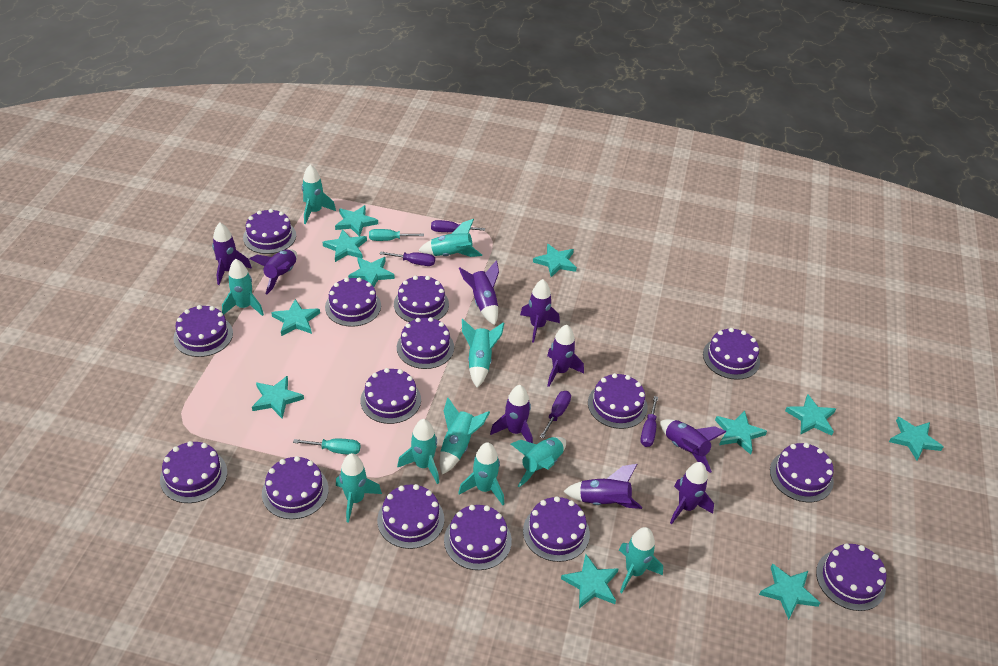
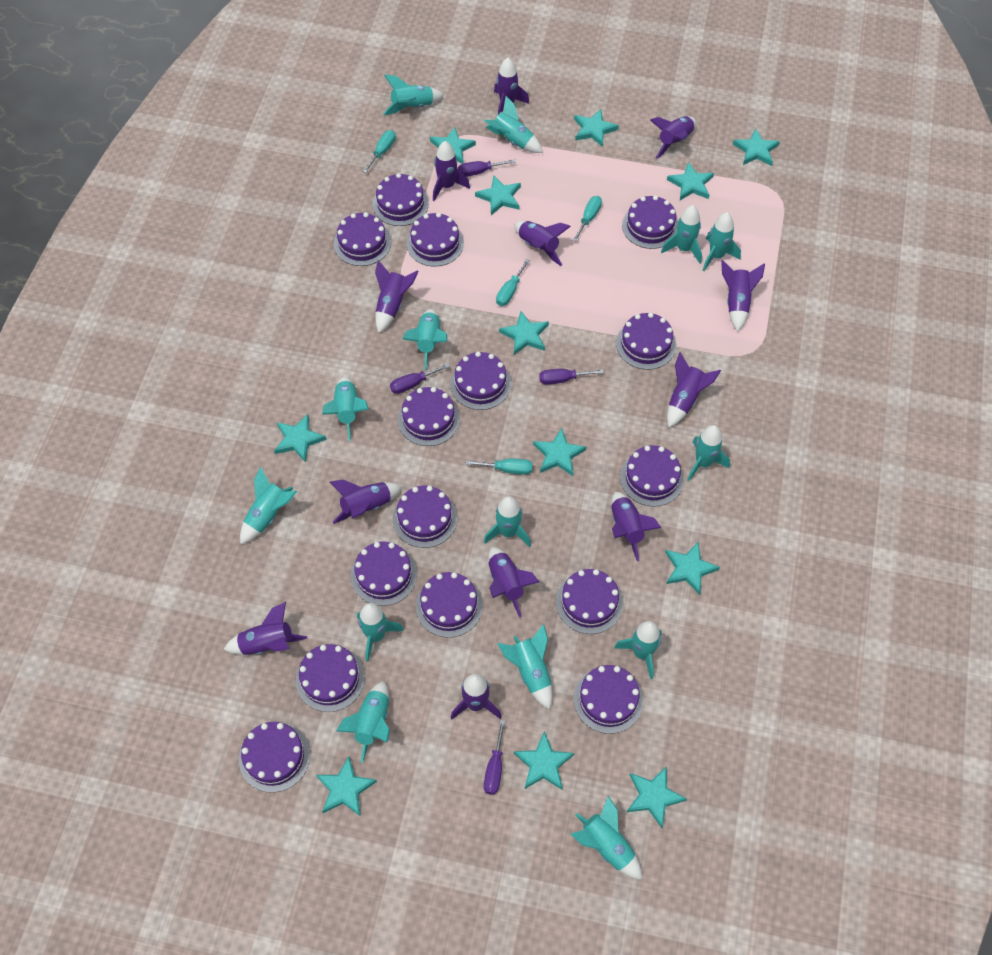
purple rocket: 9 -> 12
turquoise rocket: 10 -> 14
turquoise screwdriver: 2 -> 4
turquoise star: 11 -> 12

